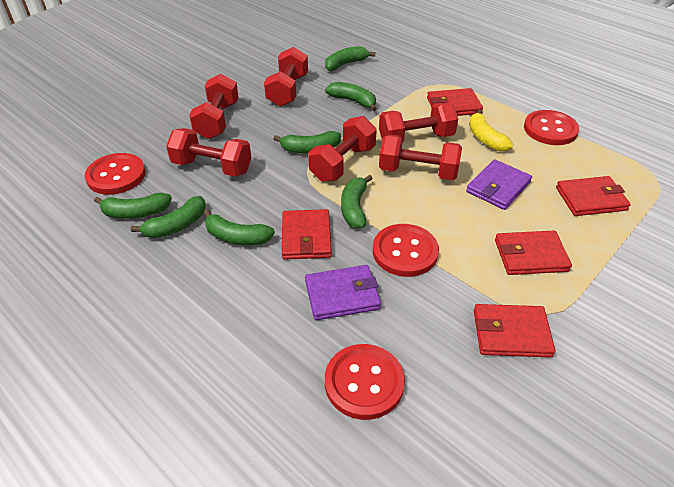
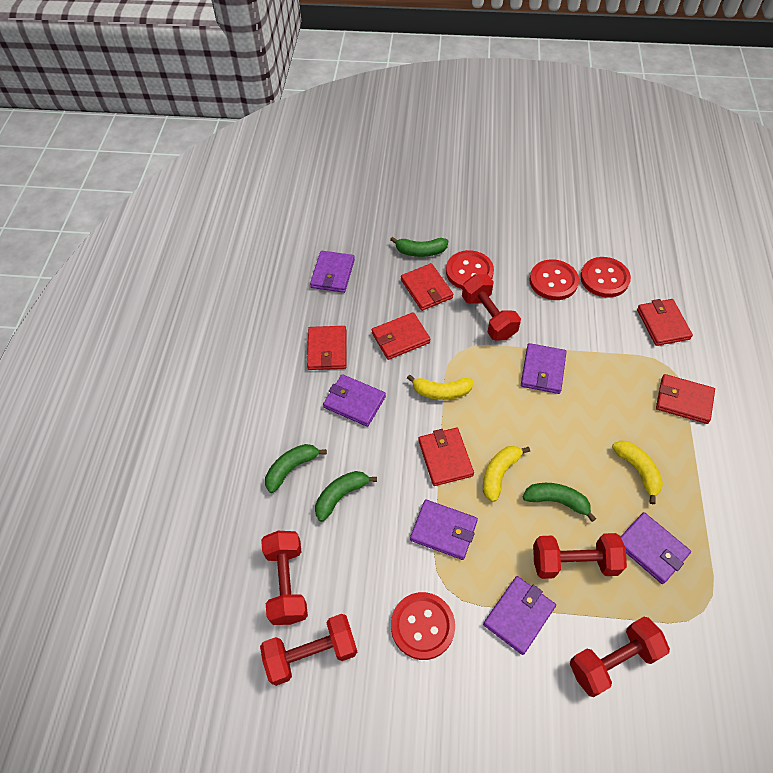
green banana: 7 -> 4
purple wallet: 2 -> 6
red dumbbell: 6 -> 5
red wallet: 5 -> 6
yellow banana: 1 -> 3

